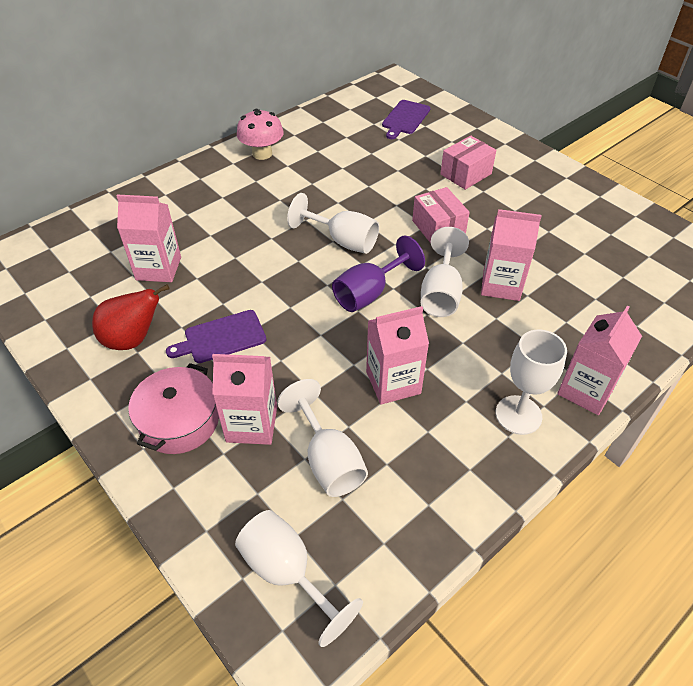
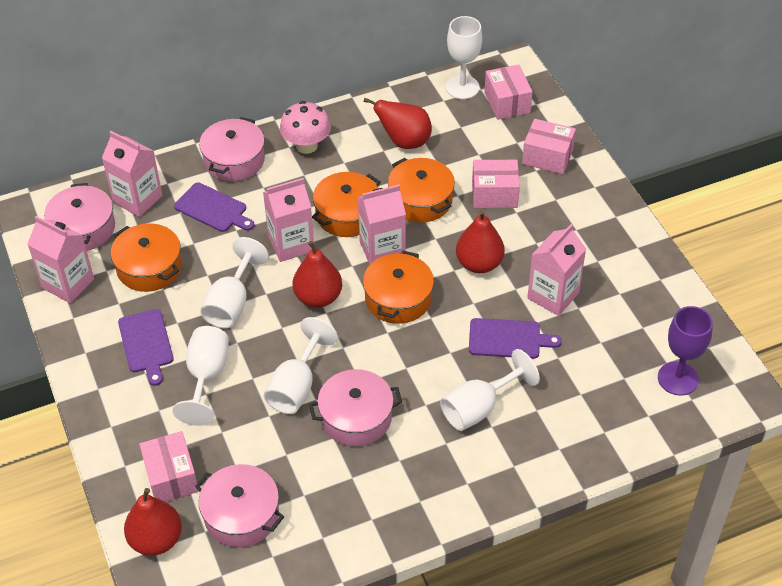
orange pot: 0 -> 4
pink box: 2 -> 4
pink pot: 1 -> 4
purple cutting board: 2 -> 3
red pear: 1 -> 4

